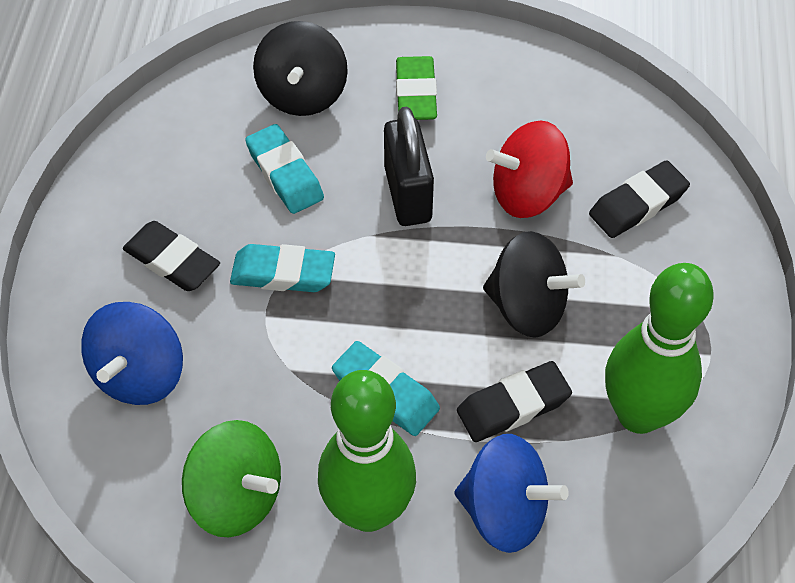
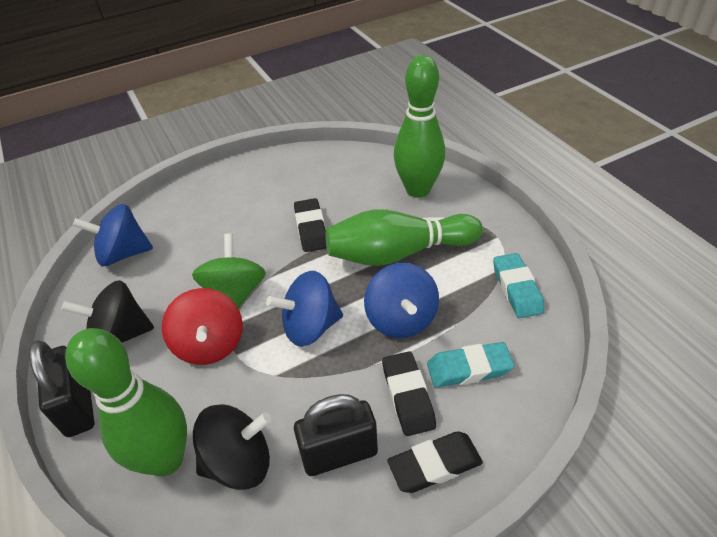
black padlock: 1 -> 2
blue spinning top: 2 -> 3
green bowling pin: 2 -> 3
green eraser: 1 -> 0
turquoise eraser: 3 -> 2

